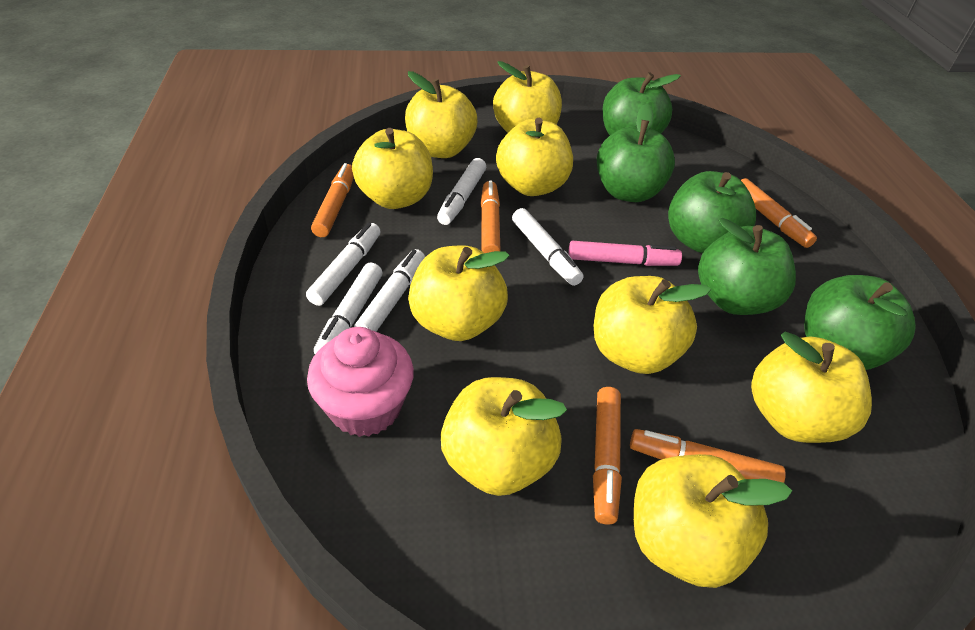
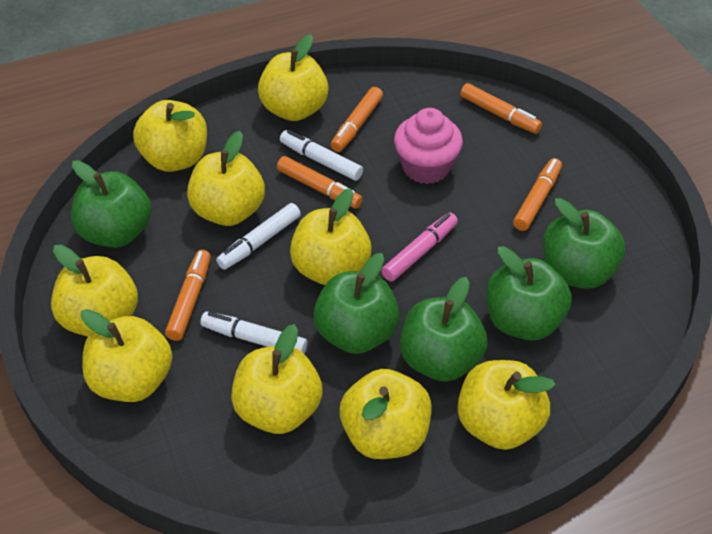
white marker: 5 -> 3

